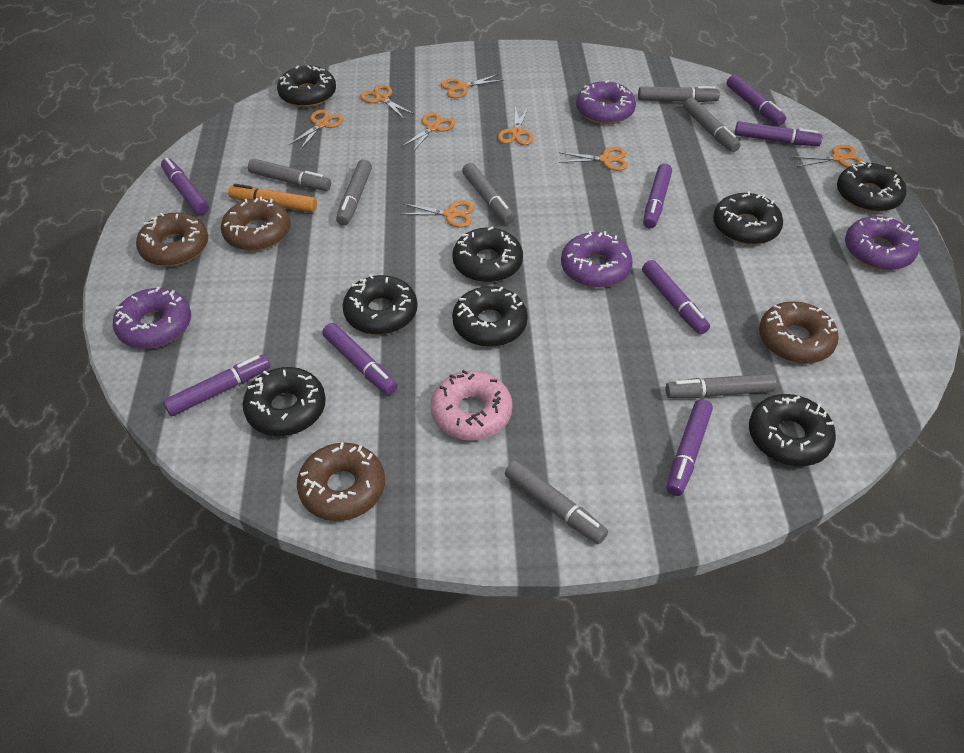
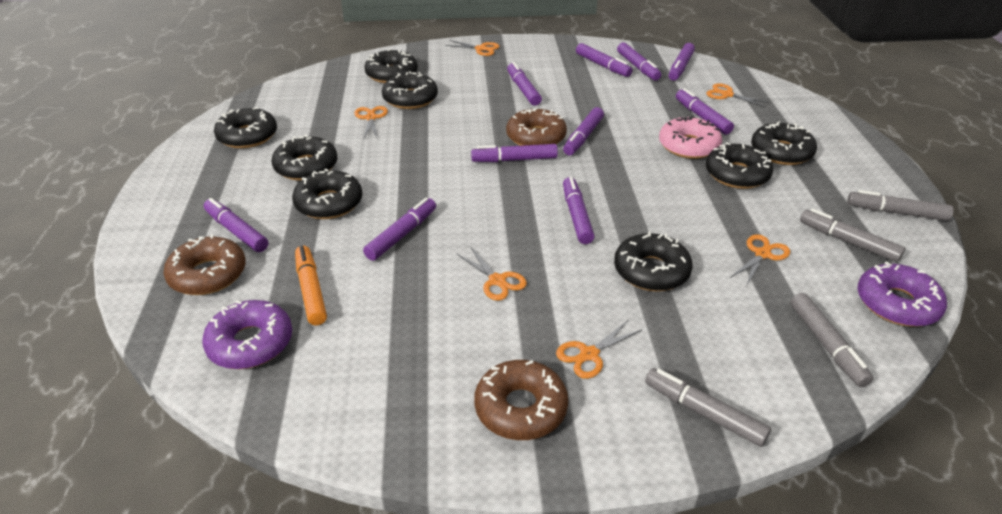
brown donut: 4 -> 3
grey marker: 7 -> 4
orange scissors: 8 -> 6
purple donut: 4 -> 2
purple marker: 8 -> 10

